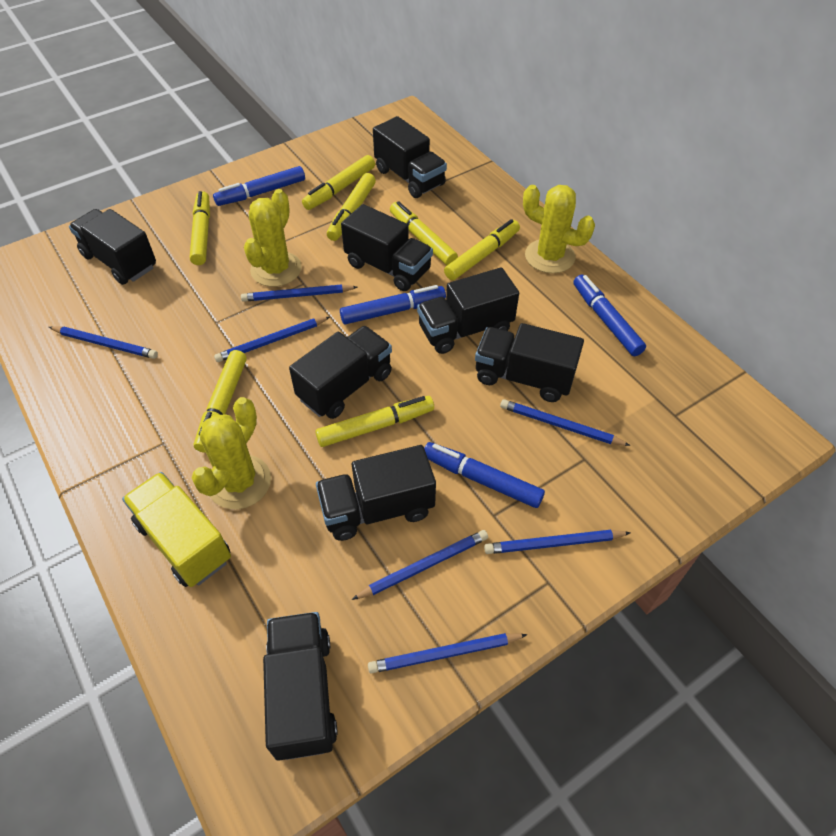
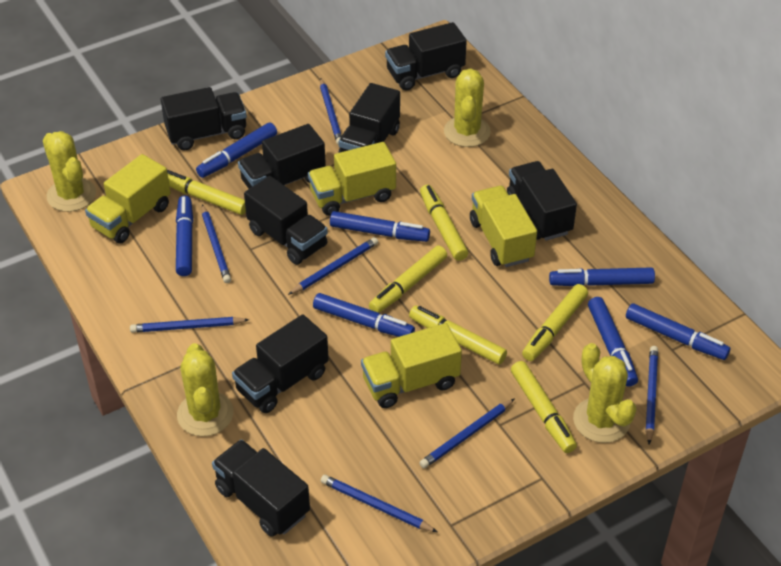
blue marker: 4 -> 7
yellow cactus: 3 -> 4
yellow marker: 7 -> 6
yellow truck: 1 -> 4

